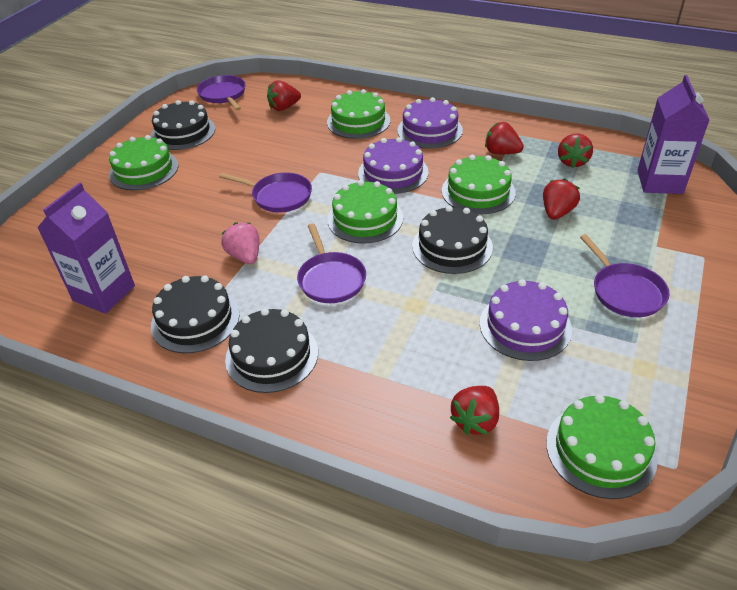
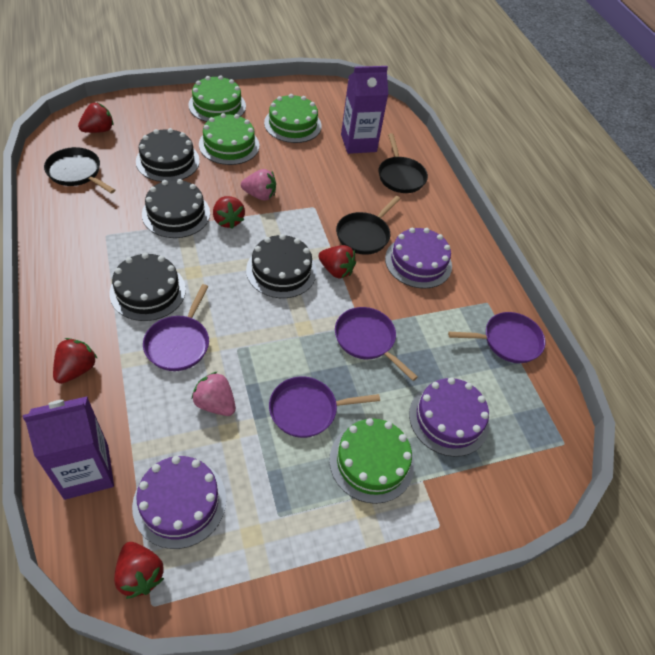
black pan: 0 -> 3
green cake: 5 -> 4
pink strawberry: 1 -> 2

